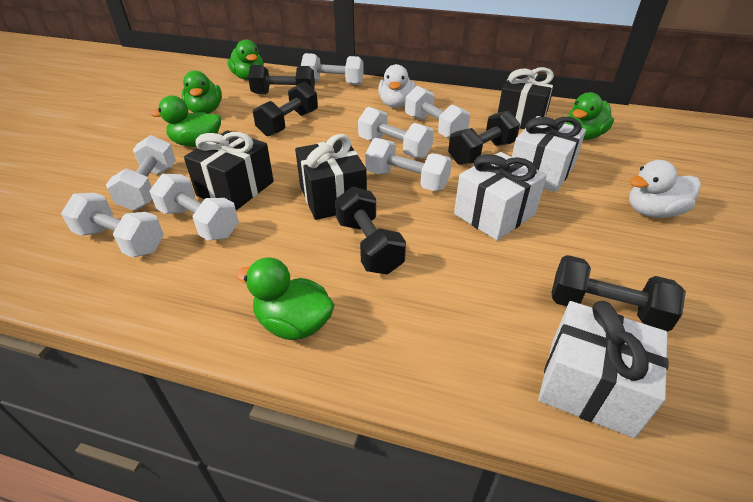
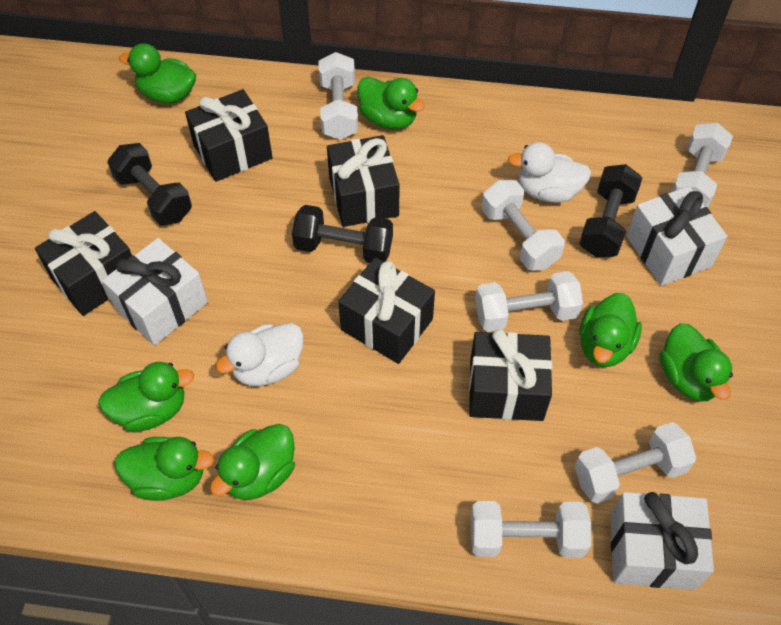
black dumbbell: 5 -> 3
black gift: 3 -> 5
green duck: 5 -> 7
white dumbbell: 7 -> 6

